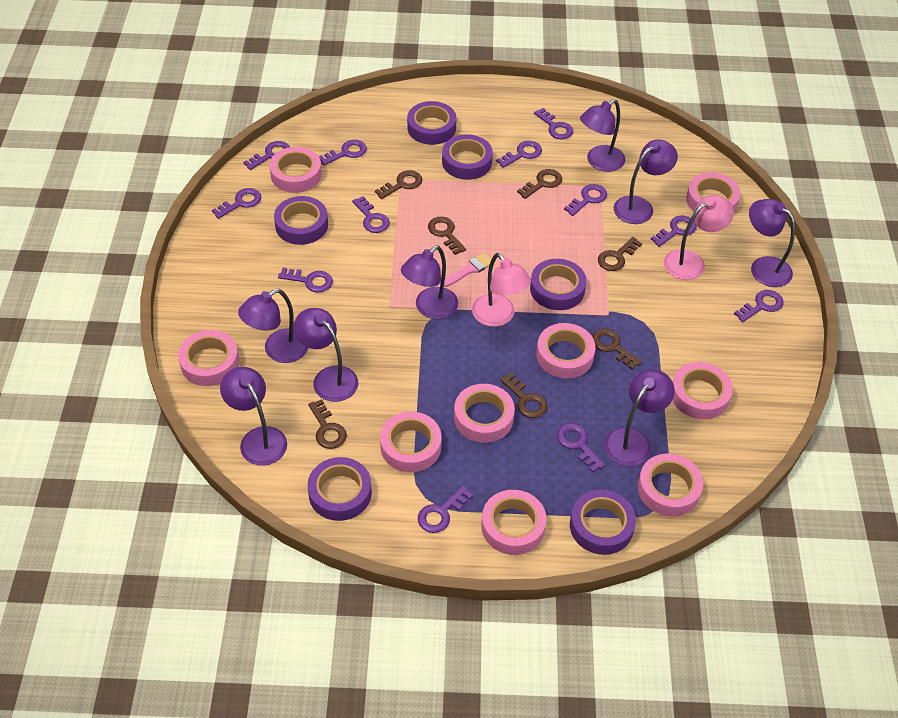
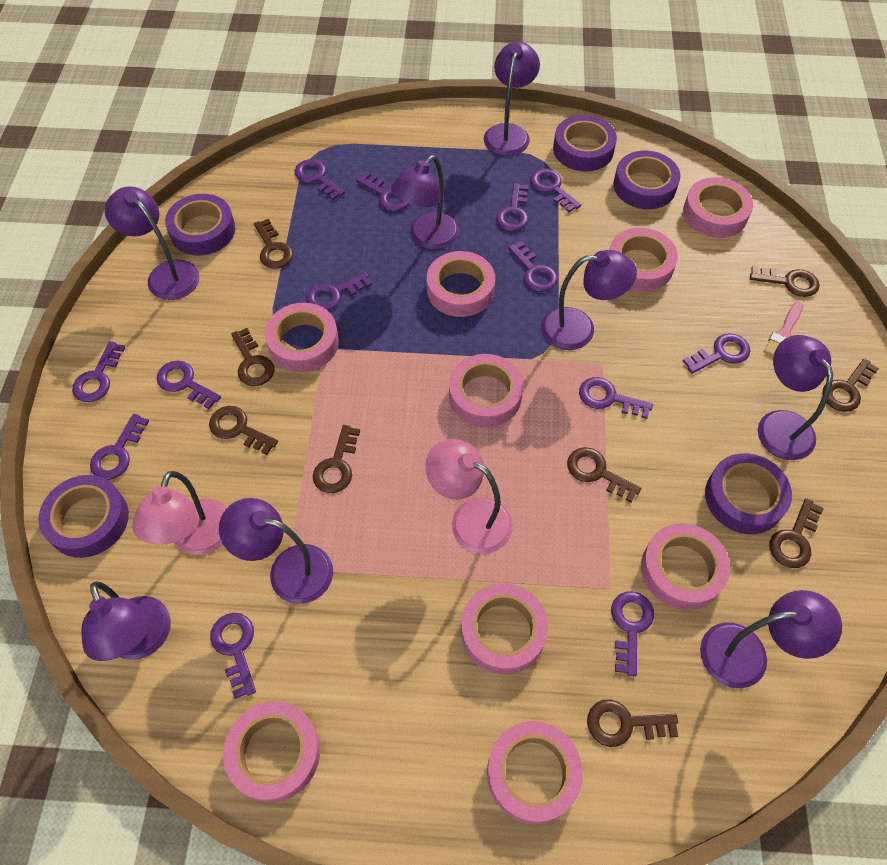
brown key: 7 -> 9
purple key: 12 -> 13
purple tape: 6 -> 5

